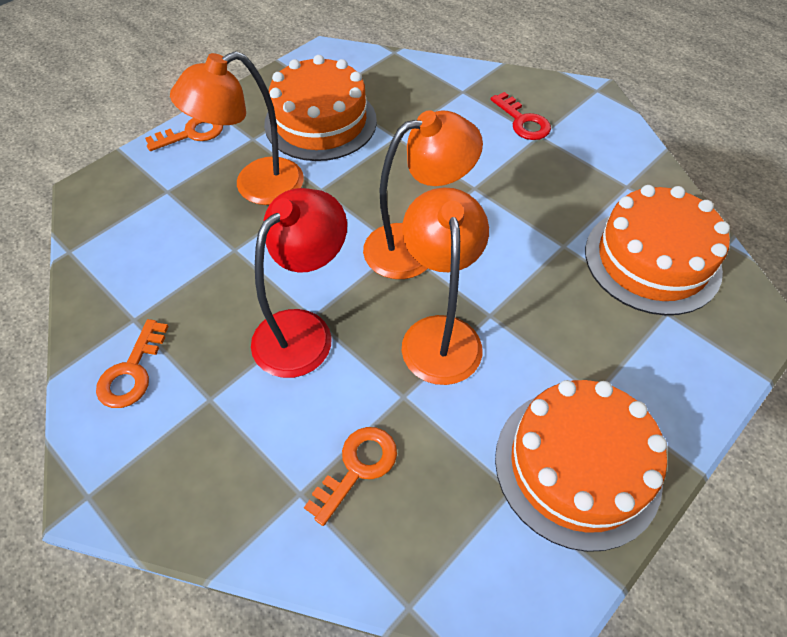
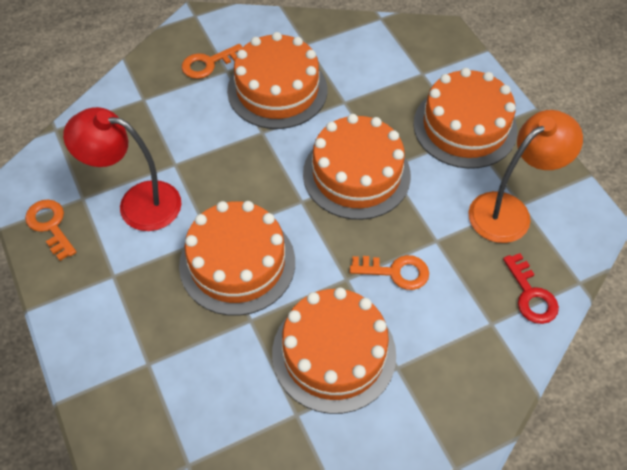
orange cake: 3 -> 5
orange lamp: 3 -> 1

